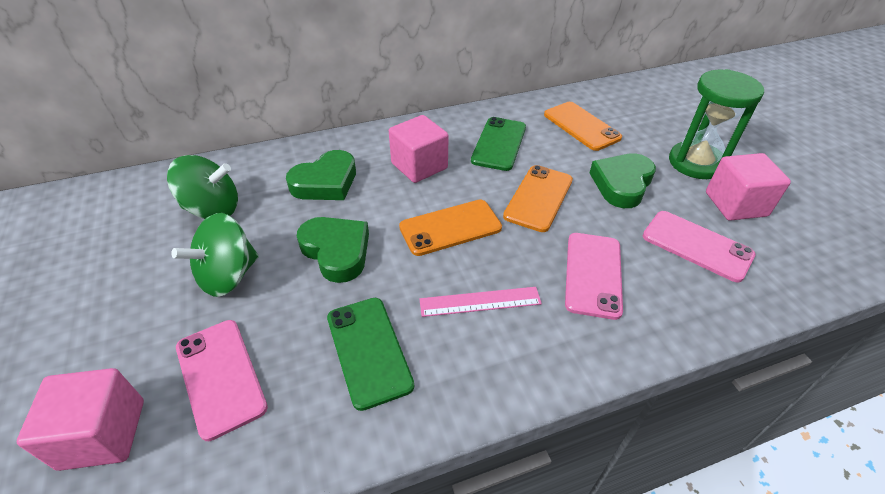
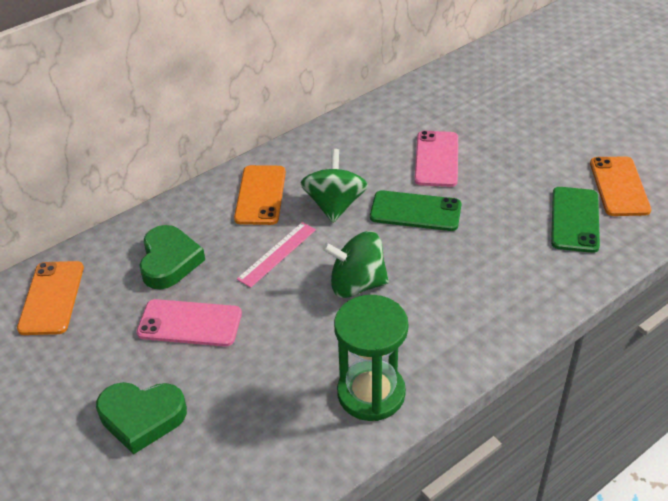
green heart: 3 -> 2
pink cube: 3 -> 0
pink phone: 3 -> 2

